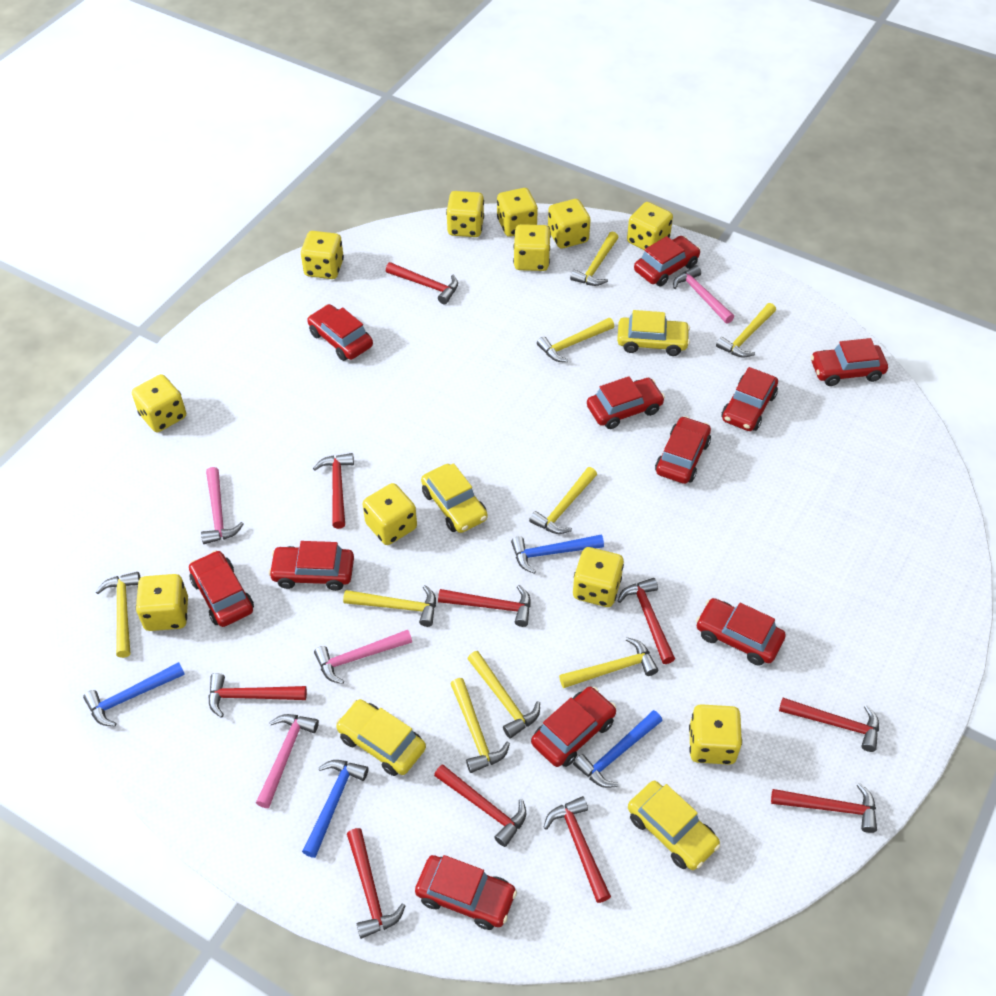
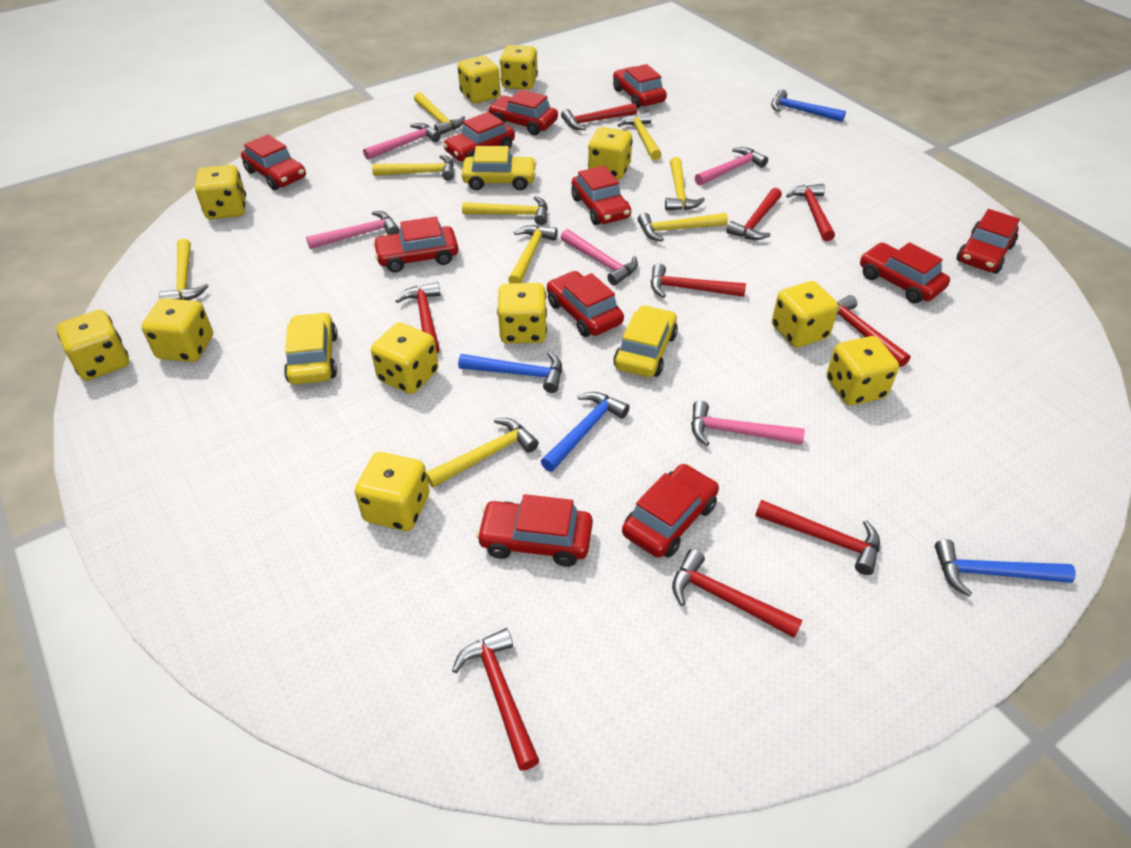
pink hammer: 4 -> 5
red hammer: 10 -> 9
yellow car: 4 -> 3

